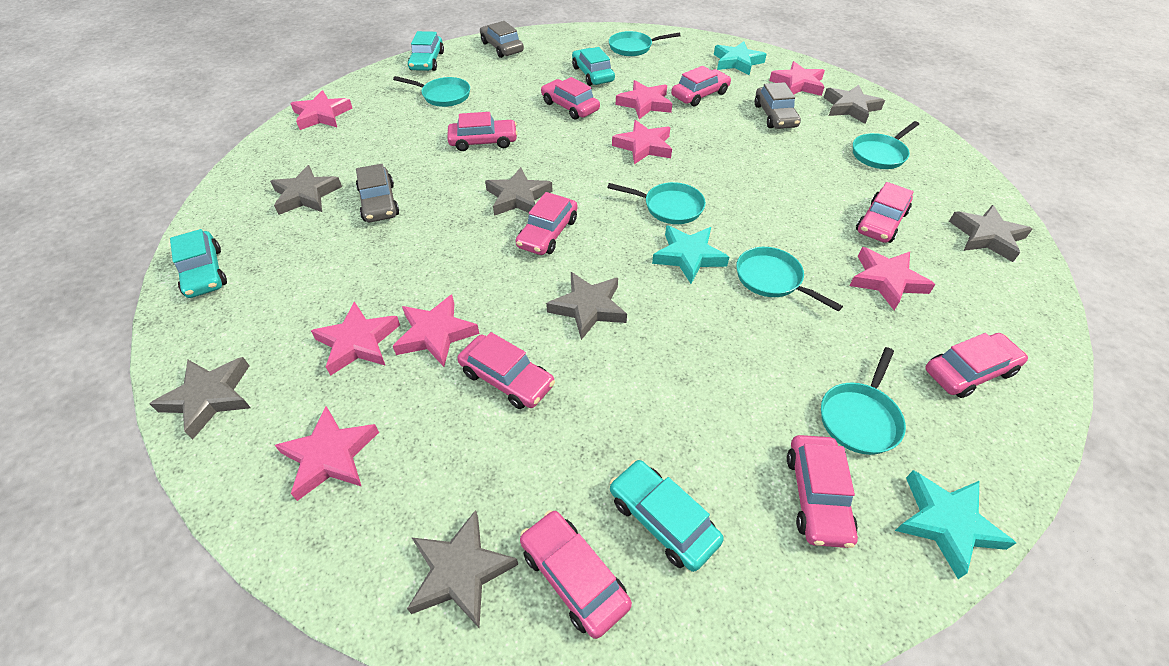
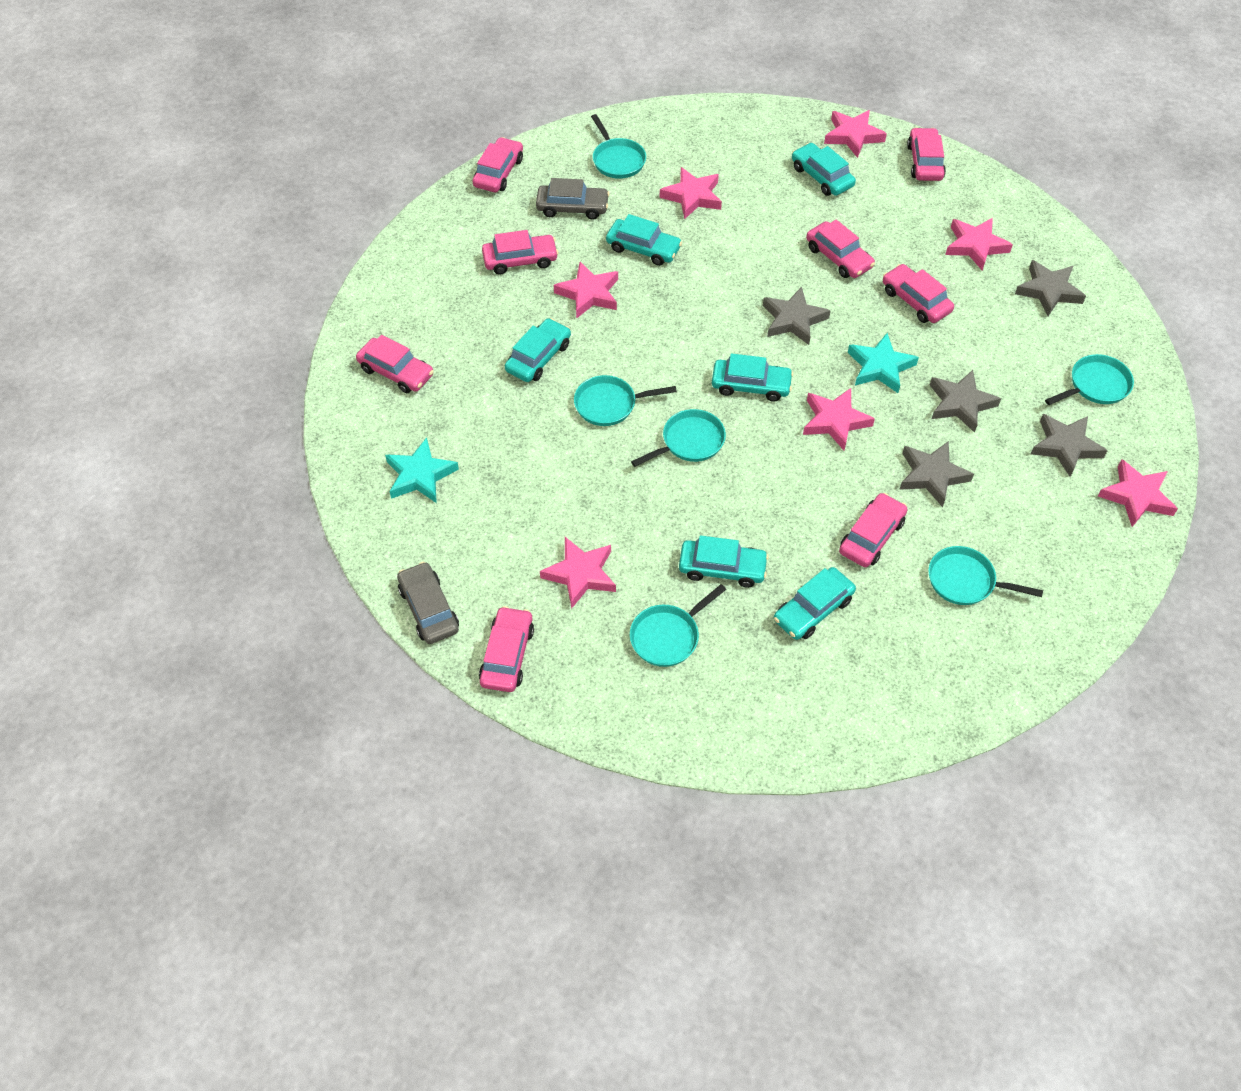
grey car: 3 -> 2
grey star: 7 -> 5
pink car: 9 -> 8
pink star: 8 -> 7
turquoise car: 4 -> 6
turquoise star: 3 -> 2

